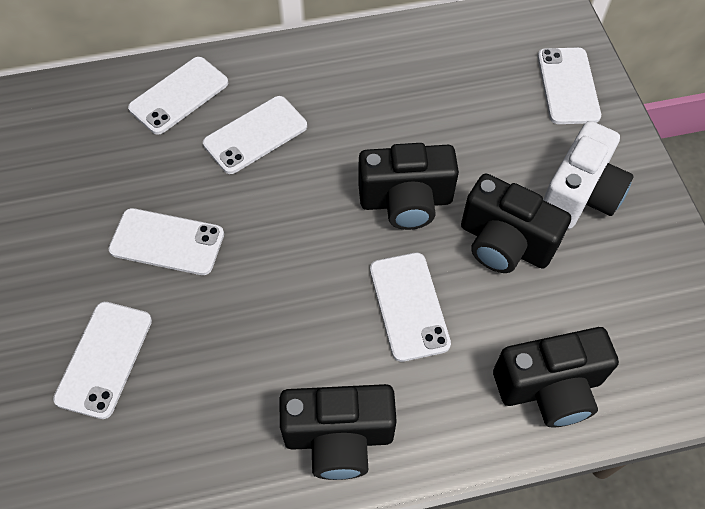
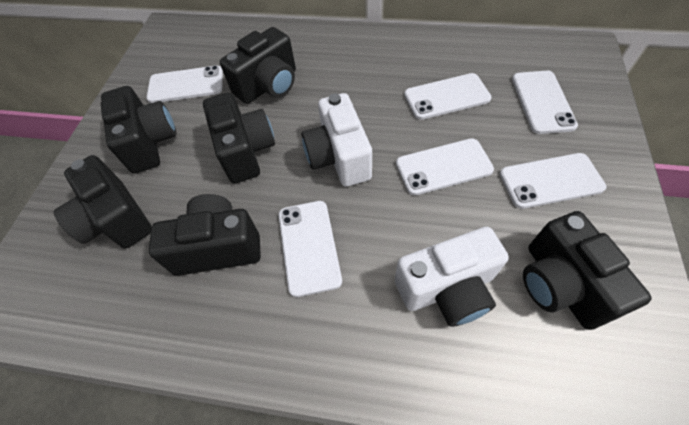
black camera: 4 -> 6
white camera: 1 -> 2

